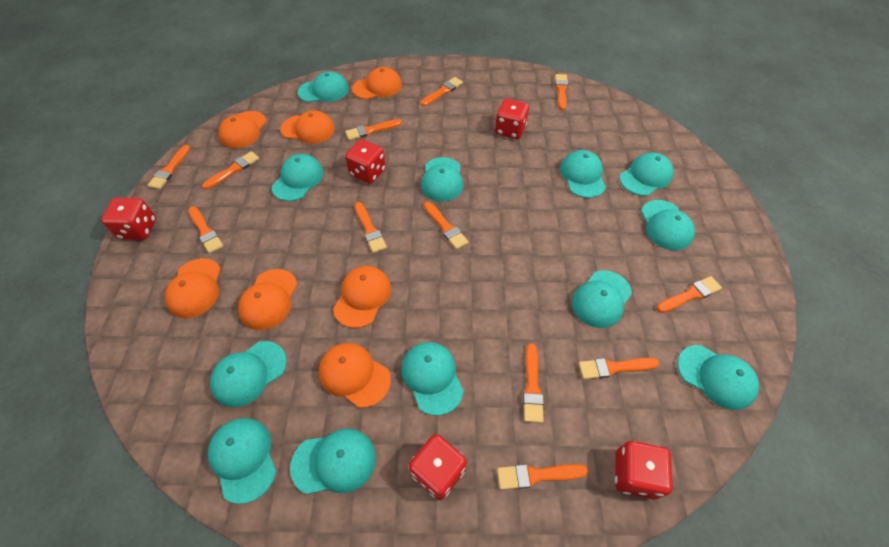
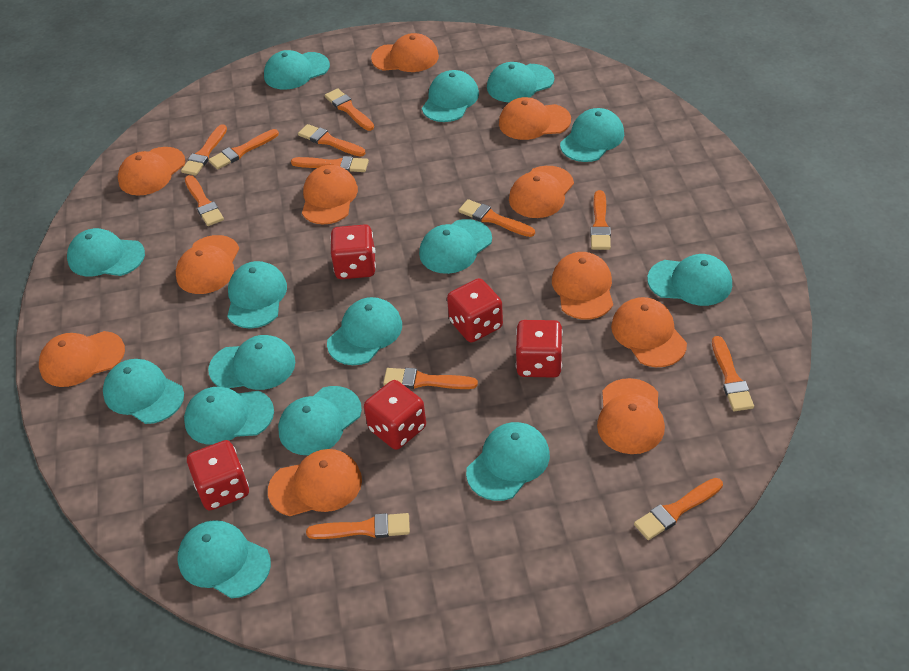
orange cap: 7 -> 11
turquoise cap: 12 -> 15

